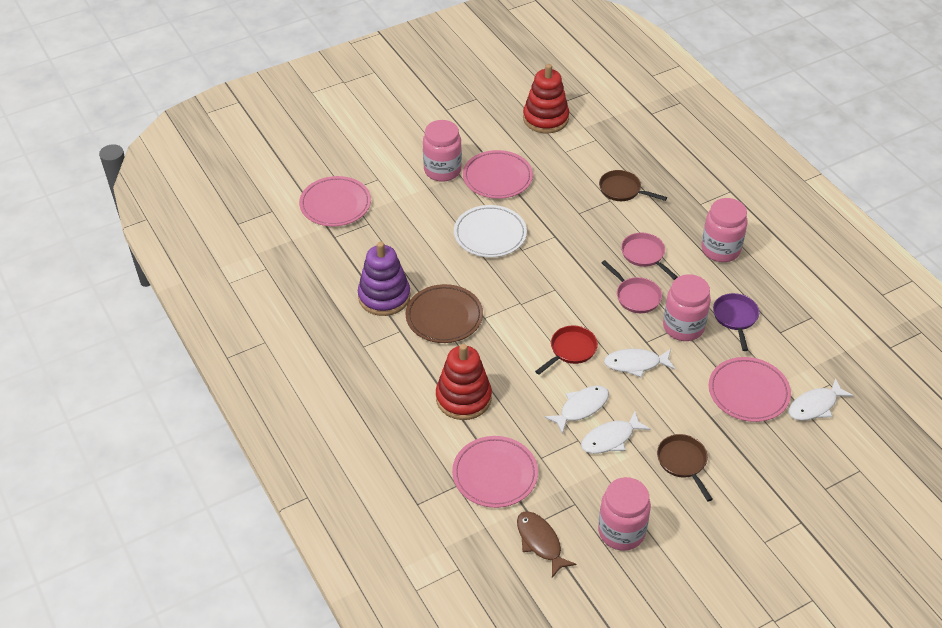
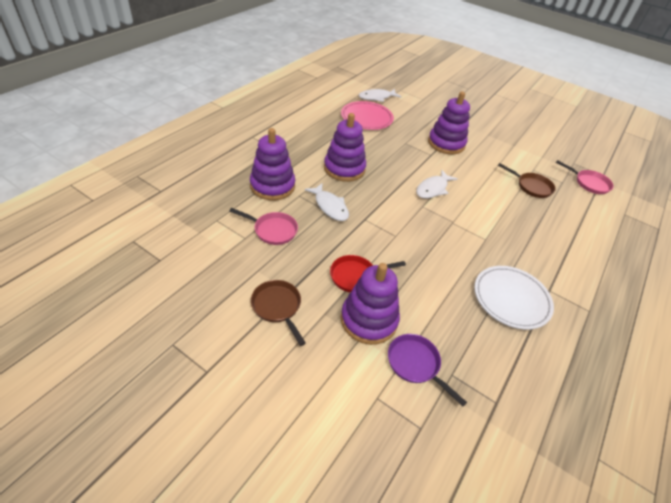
brown fish: 1 -> 0
brown plate: 1 -> 0
pink jar: 4 -> 0
pink plate: 4 -> 1
purple stacking toy: 1 -> 4
red stacking toy: 2 -> 0
white fish: 4 -> 3

